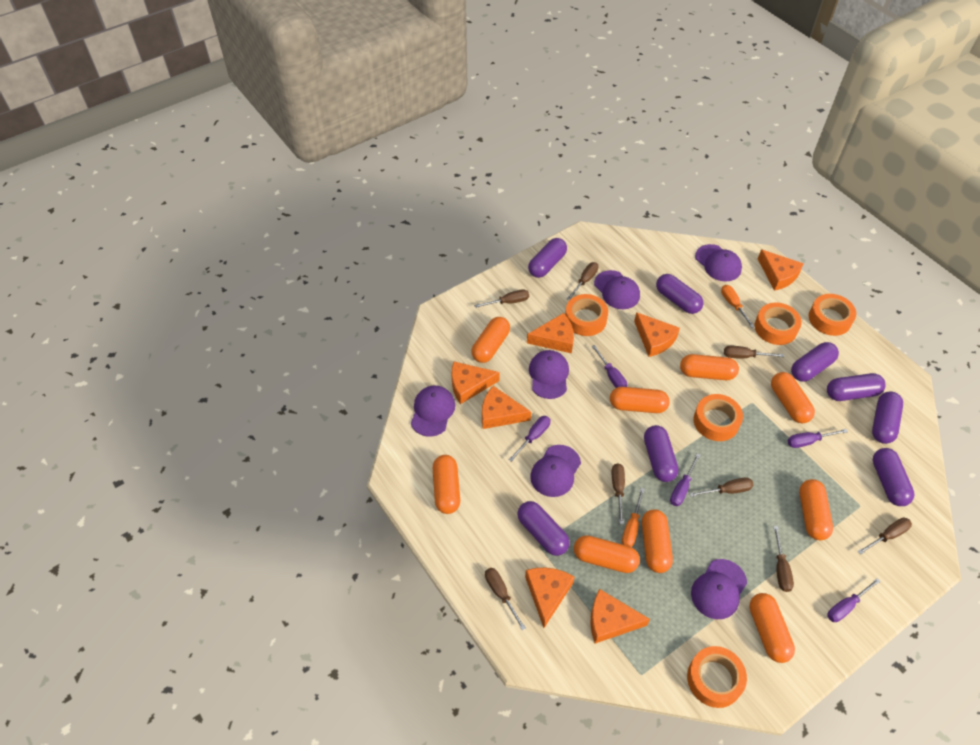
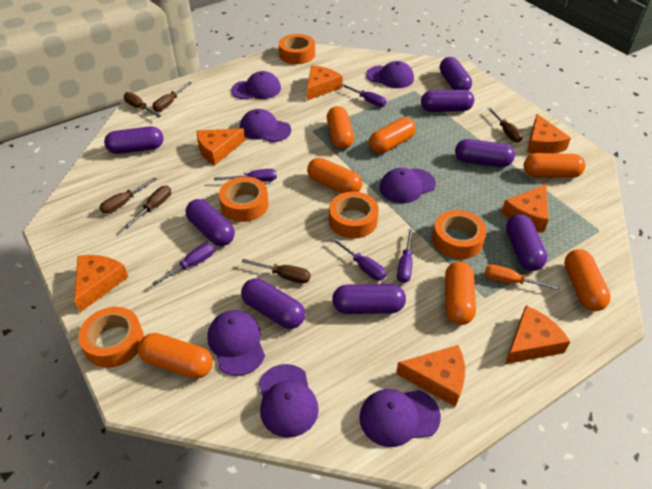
brown screwdriver: 8 -> 6
orange capsule: 9 -> 7
orange screwdriver: 2 -> 1
purple cap: 6 -> 7

